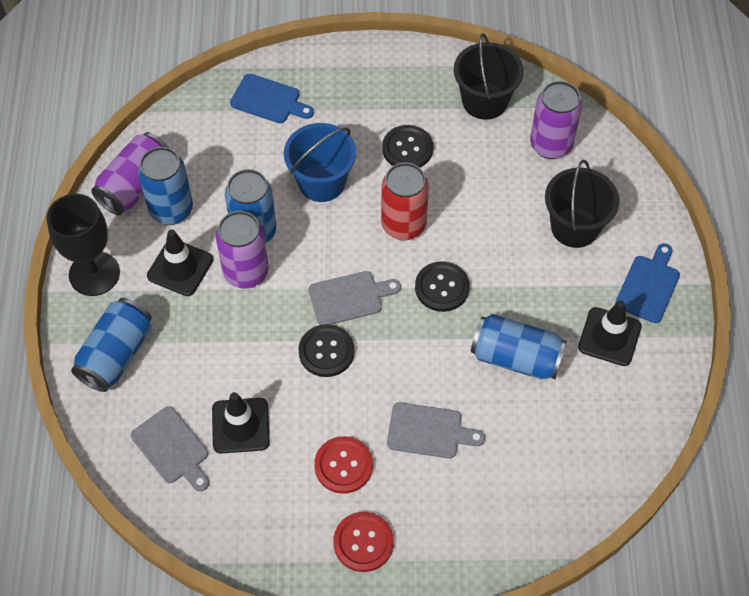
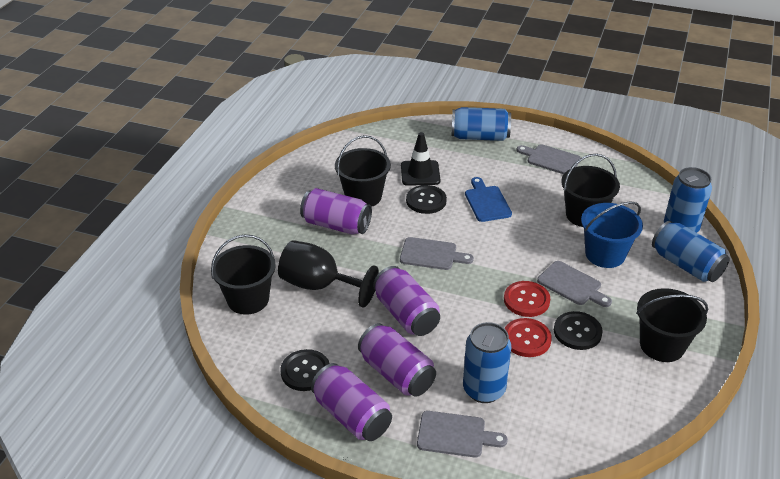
black bucket: 2 -> 4
black traffic cone: 3 -> 1
blue cutting board: 2 -> 1
grey cutting board: 3 -> 4
purple can: 3 -> 4
red can: 1 -> 0

